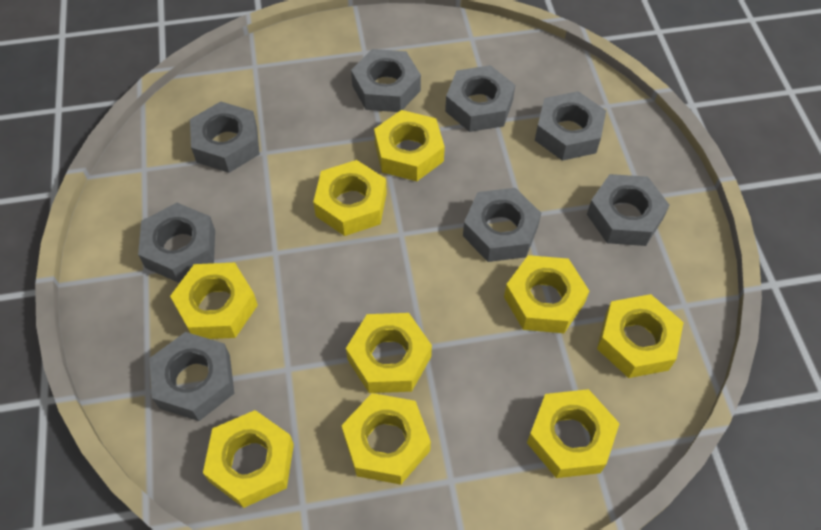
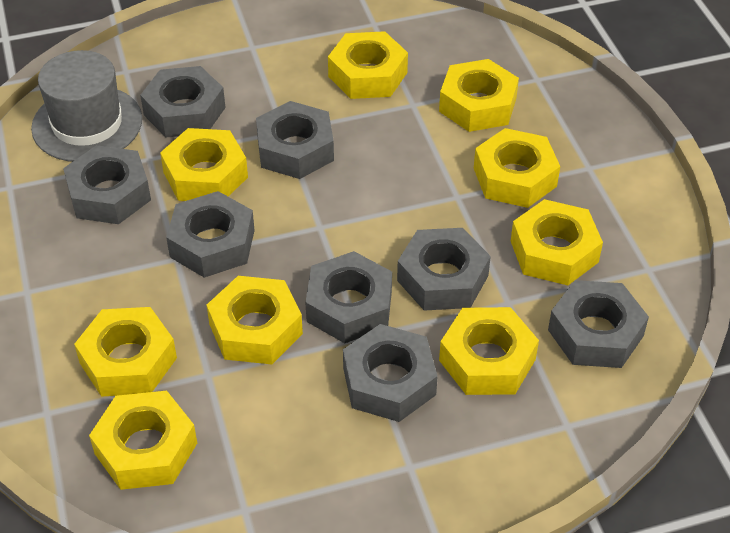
grey hat: 0 -> 1

